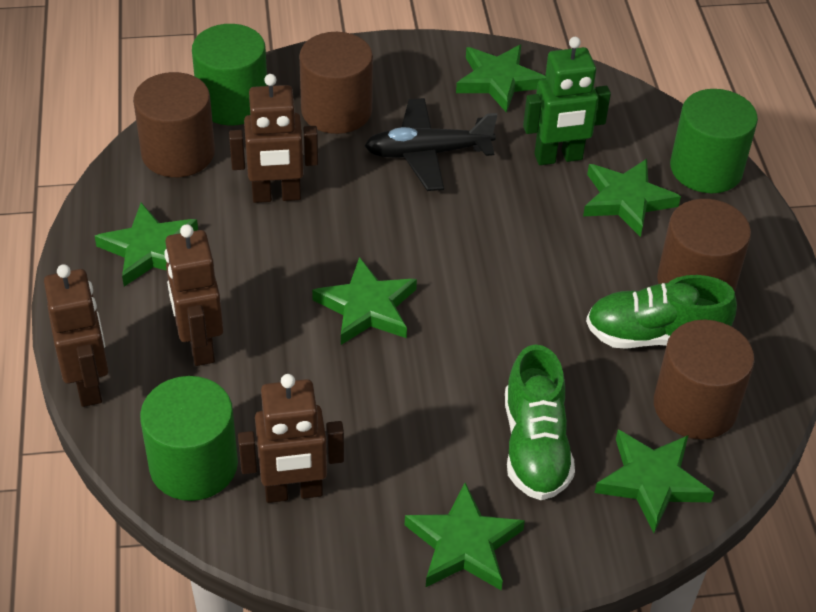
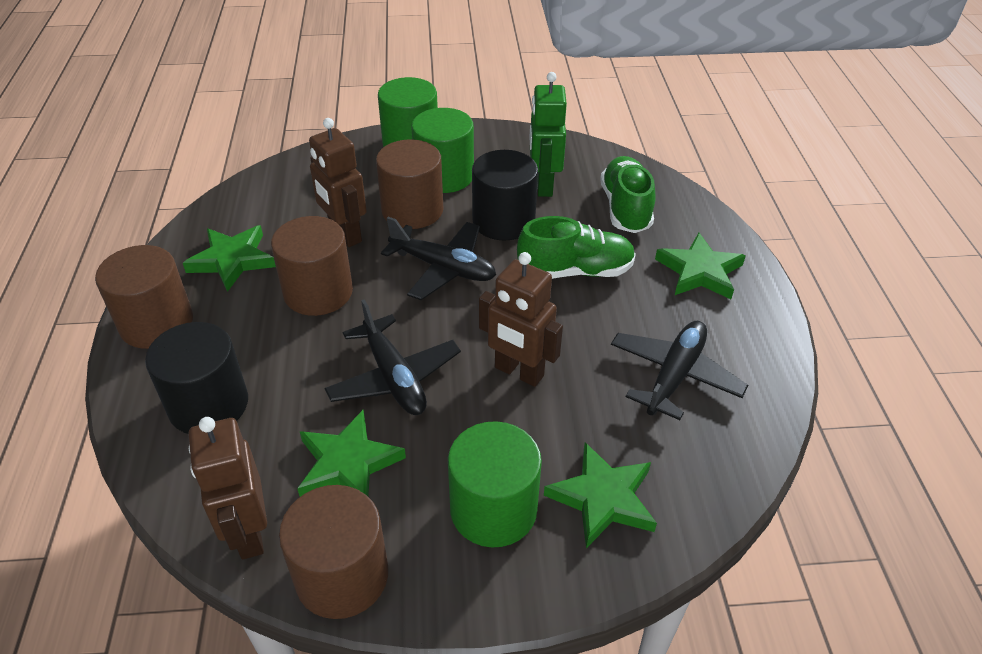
black cylinder: 0 -> 2
black plane: 1 -> 3
brown robot: 4 -> 3
green star: 6 -> 4

